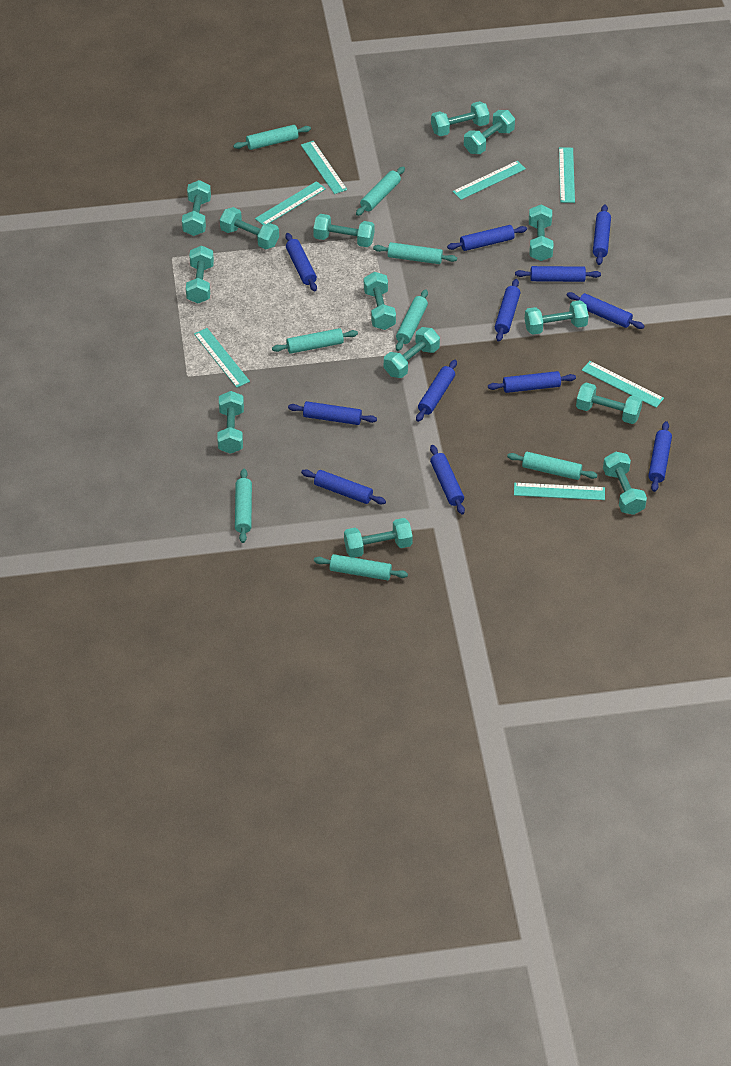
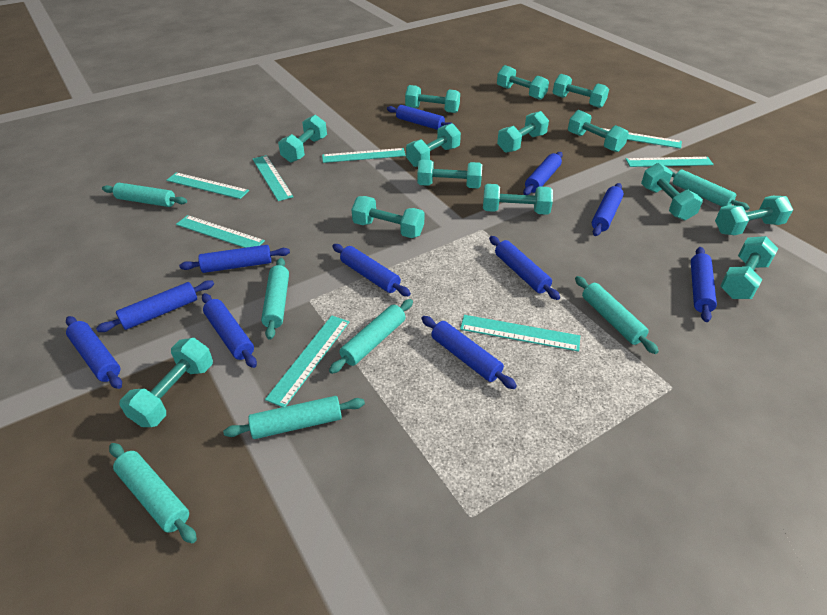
blue rolling pin: 12 -> 11
turquoise rolling pin: 8 -> 7
turquoise ruler: 7 -> 8

